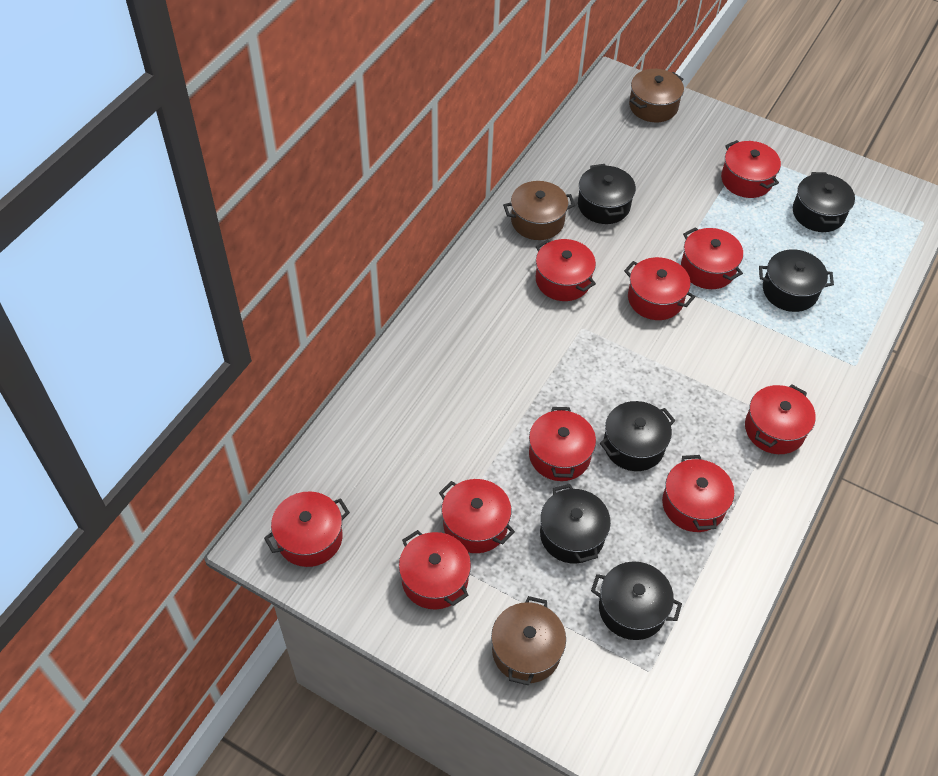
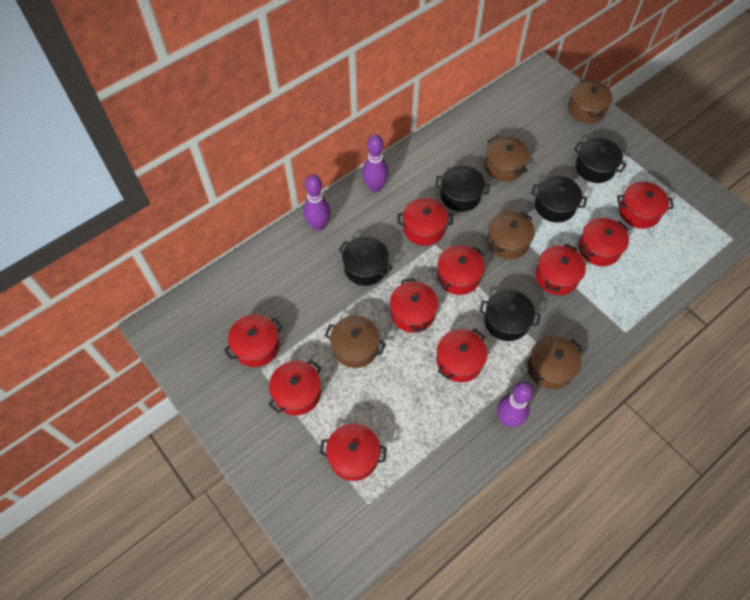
black pot: 6 -> 5
brown pot: 3 -> 5
purple bowling pin: 0 -> 3

